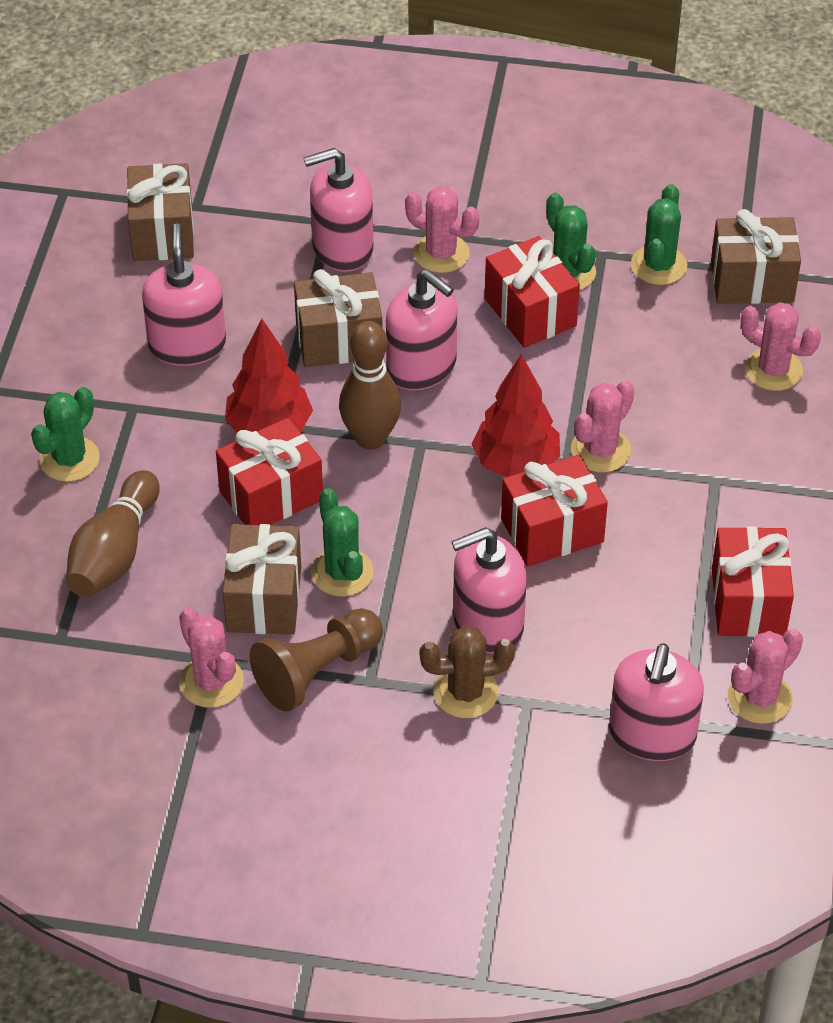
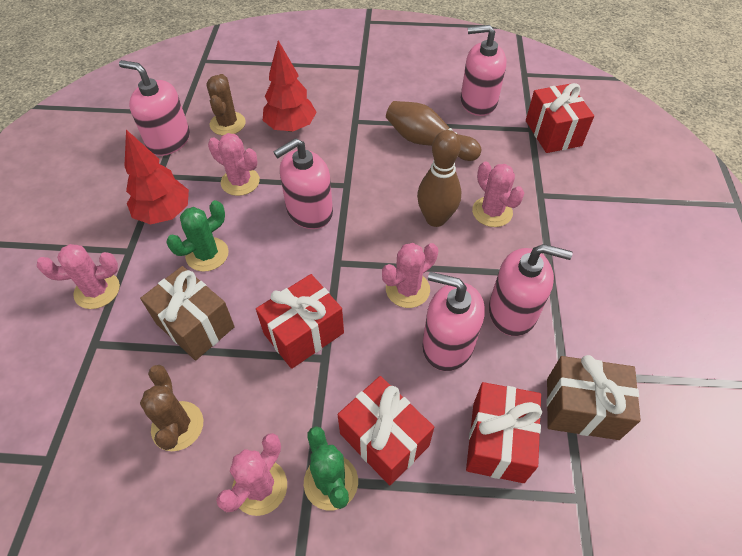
brown cactus: 1 -> 2
brown gift: 4 -> 2
brown pawn: 1 -> 0
green cactus: 4 -> 2

